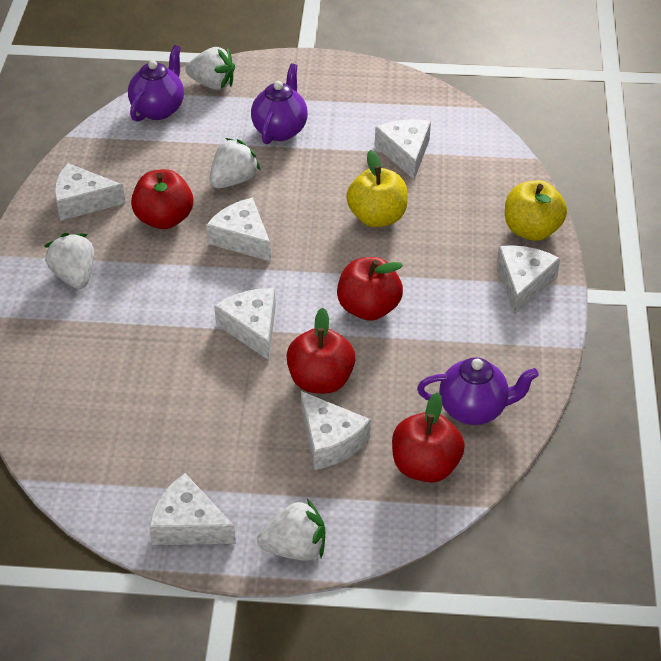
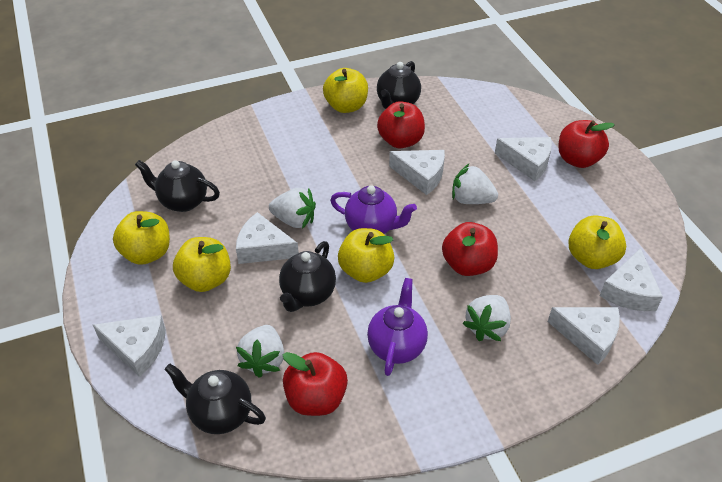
black teapot: 0 -> 4
purple teapot: 3 -> 2
white cheese: 7 -> 6
yellow apple: 2 -> 5

